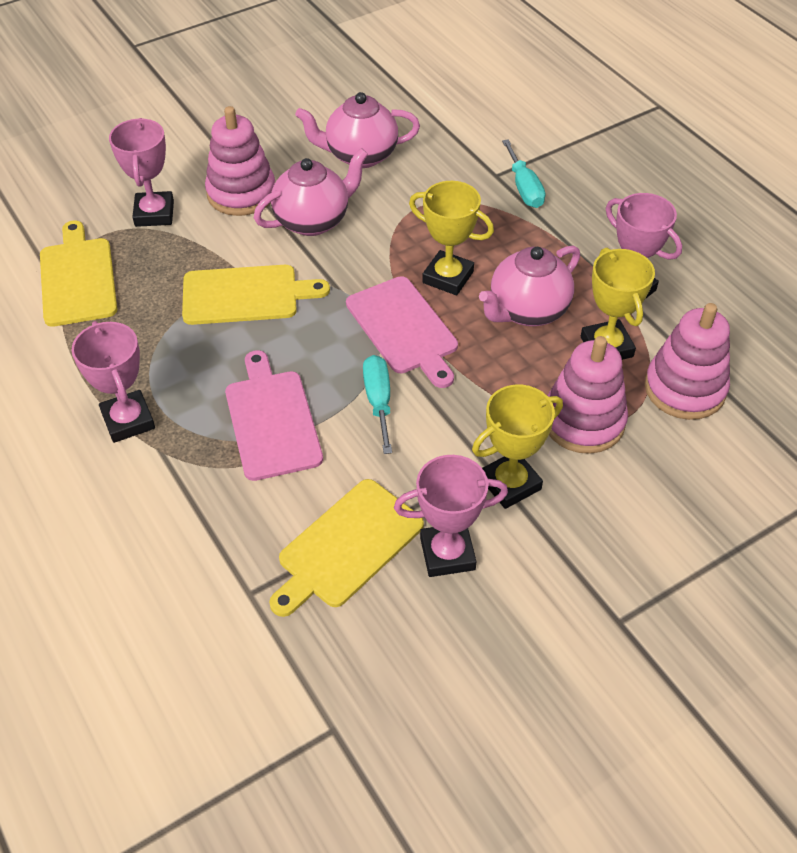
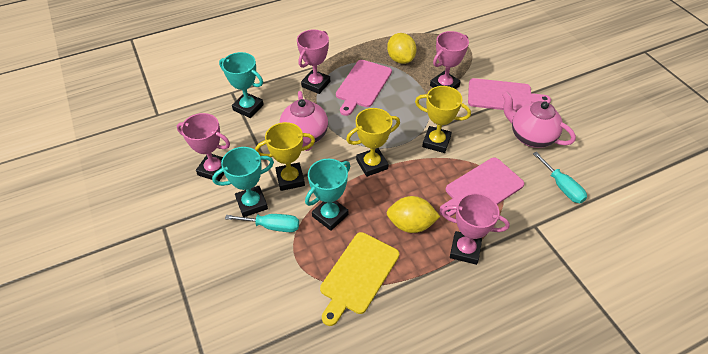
pink cutting board: 2 -> 3
pink stacking toy: 3 -> 0
pink teapot: 3 -> 2
turquoise trophy: 0 -> 3
yellow cutting board: 3 -> 1
yellow lemon: 0 -> 2

